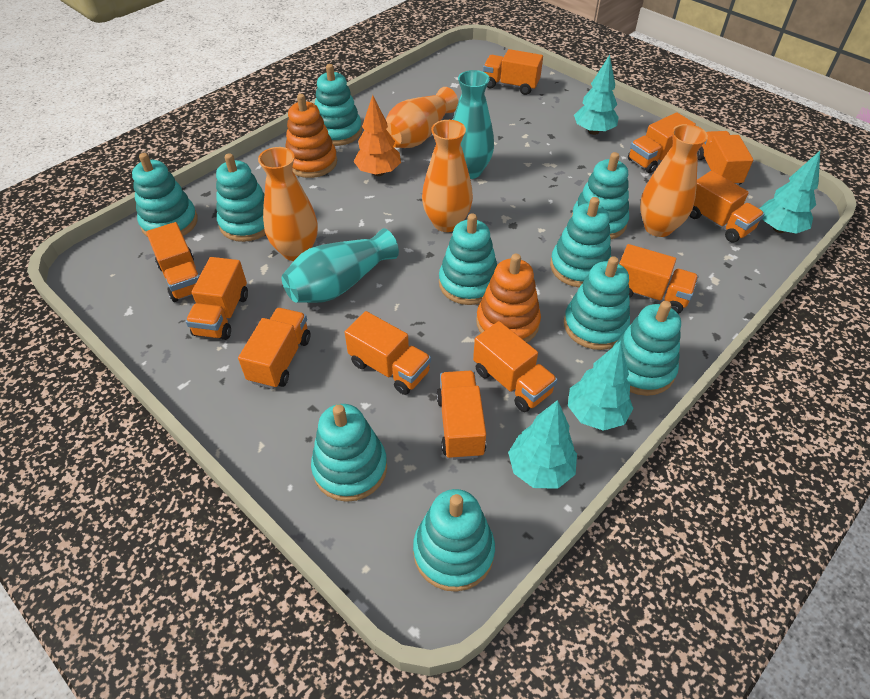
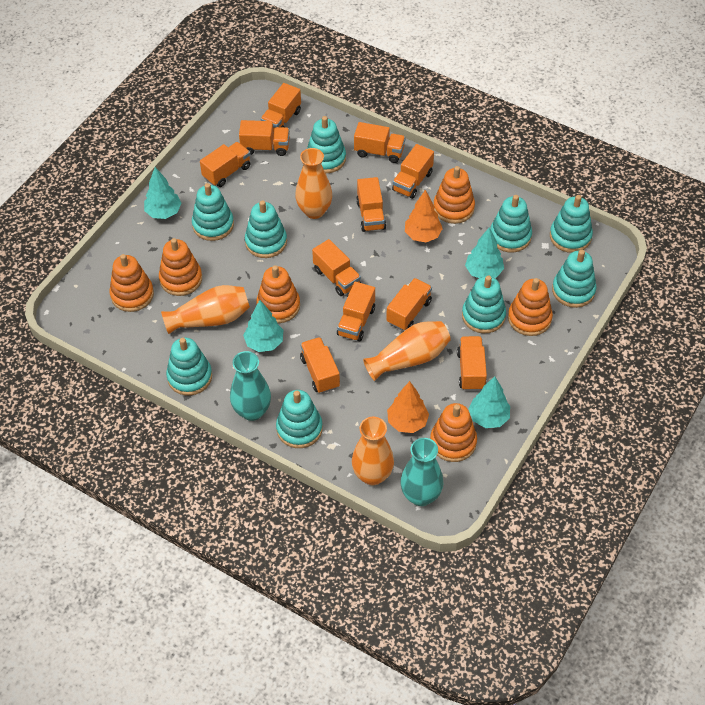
orange stacking toy: 2 -> 6
orange tree: 1 -> 2
turquoise stacking toy: 10 -> 9

